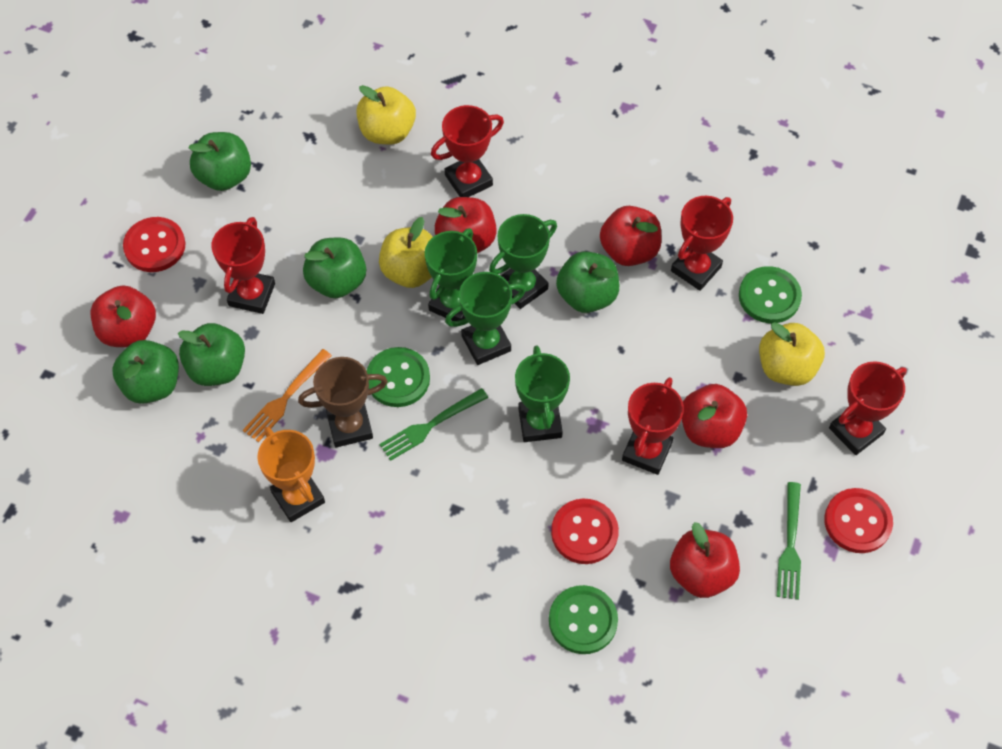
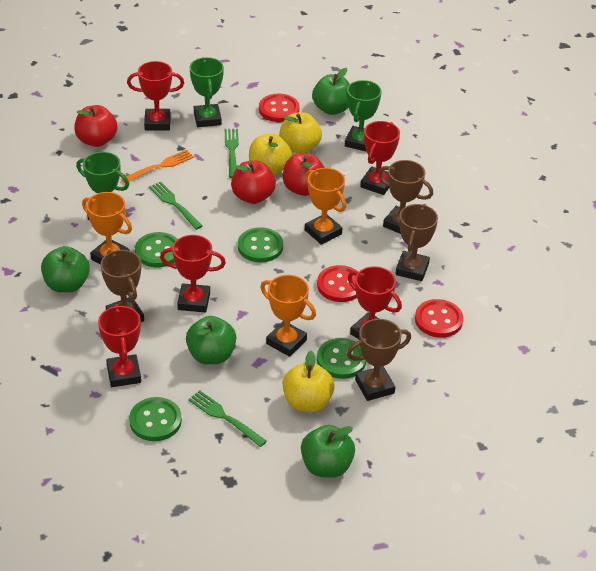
brown trophy: 1 -> 4
green apple: 5 -> 4
green button: 3 -> 4
green fork: 2 -> 3
green trophy: 4 -> 3
orange trophy: 1 -> 3
red apple: 5 -> 3

